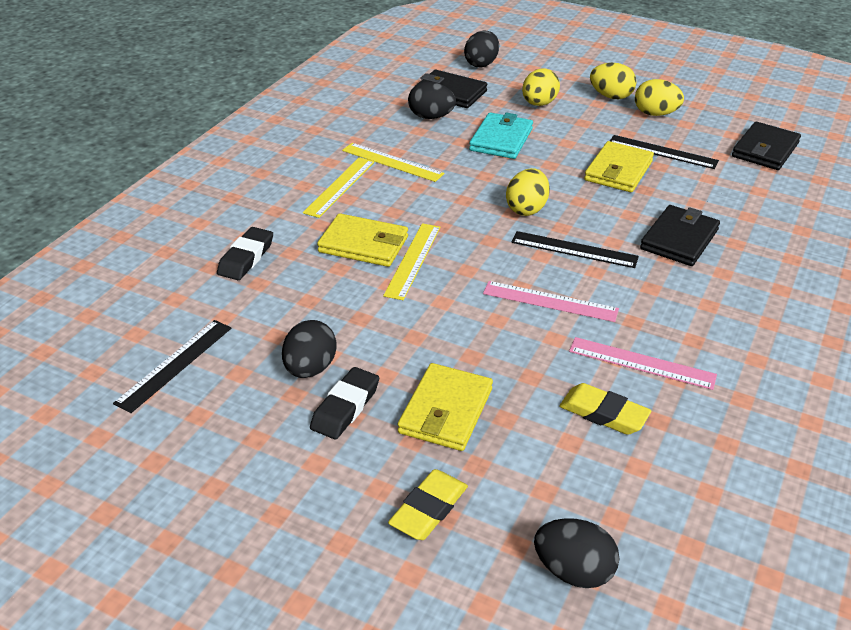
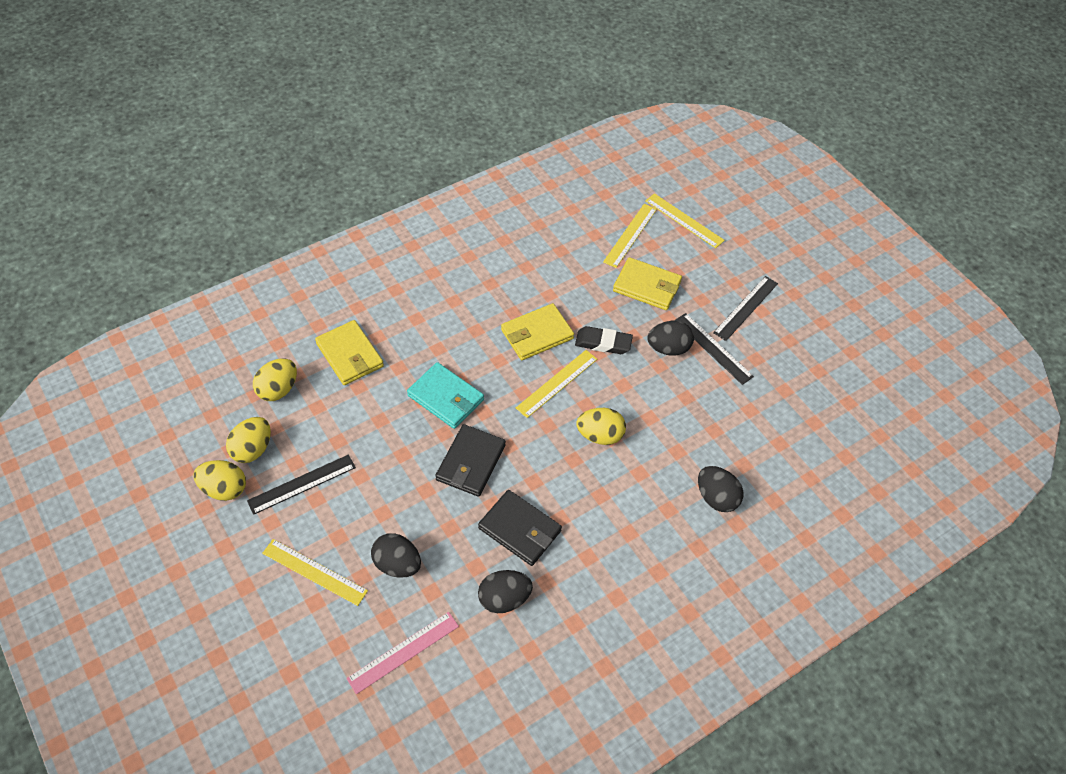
black eraser: 2 -> 1
black wallet: 3 -> 2
pink ruler: 2 -> 1
yellow eraser: 2 -> 0
yellow ruler: 3 -> 4

